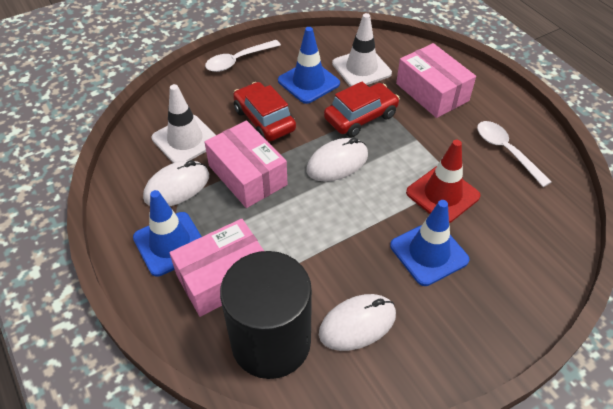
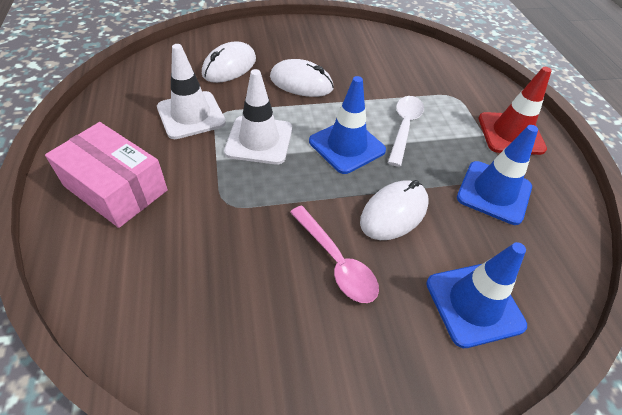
black cylinder: 1 -> 0
pink box: 3 -> 1
pink spoon: 0 -> 1
red car: 2 -> 0
white spoon: 2 -> 1

